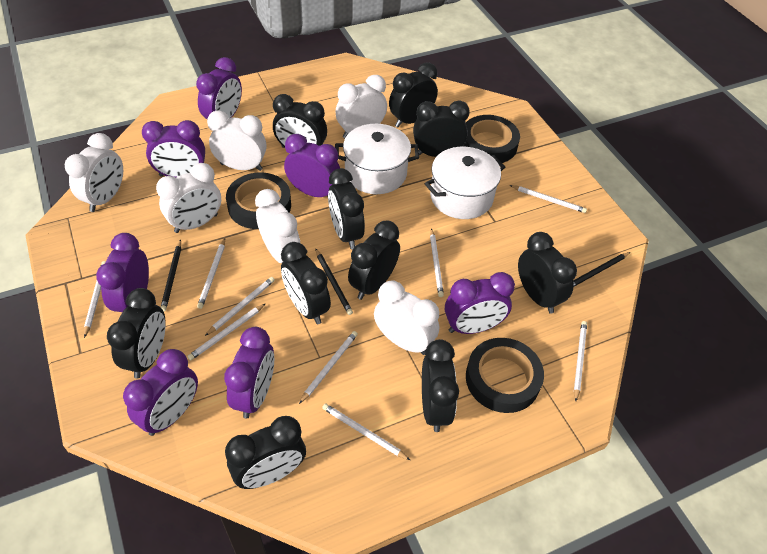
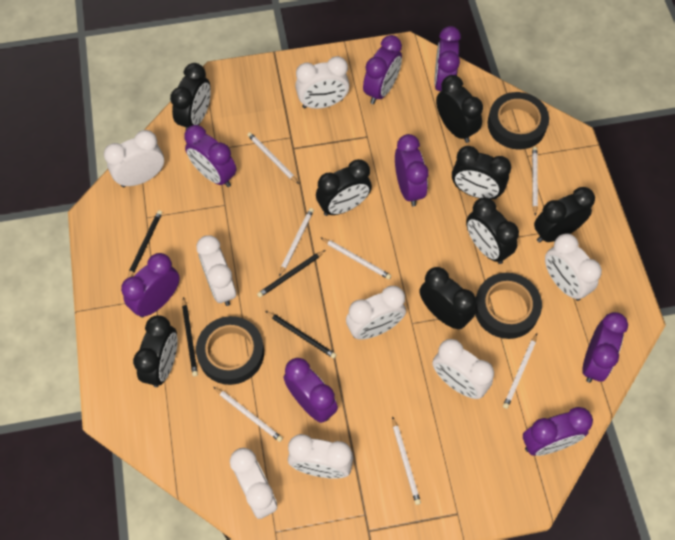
black clock: 10 -> 8
black pencil: 3 -> 4
purple clock: 7 -> 8
white clock: 6 -> 8
white pencil: 9 -> 7
white pot: 2 -> 0

